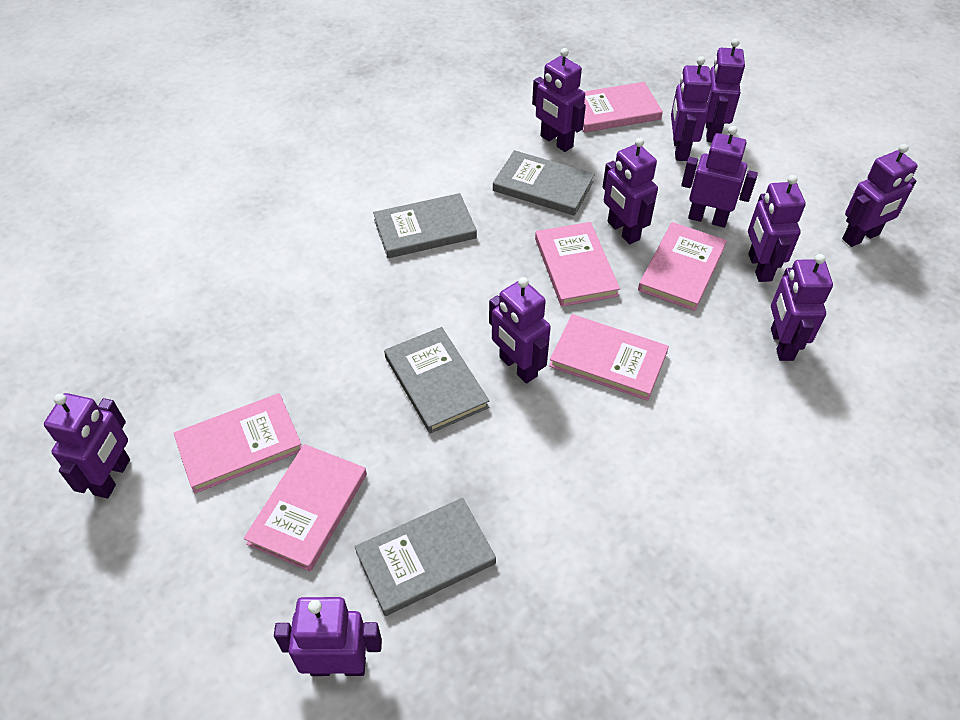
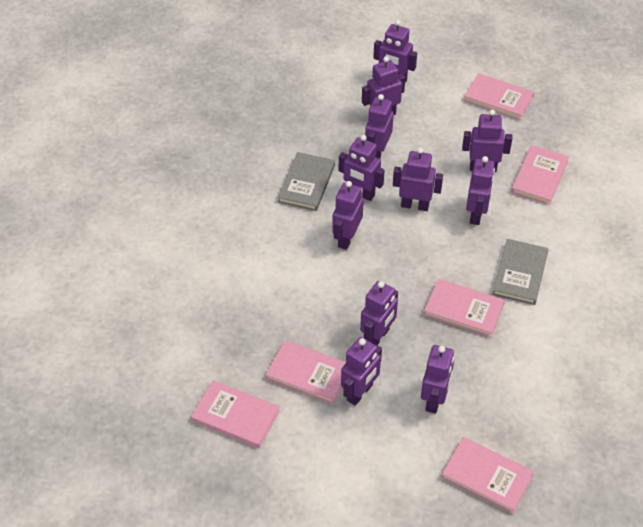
grey book: 4 -> 2

